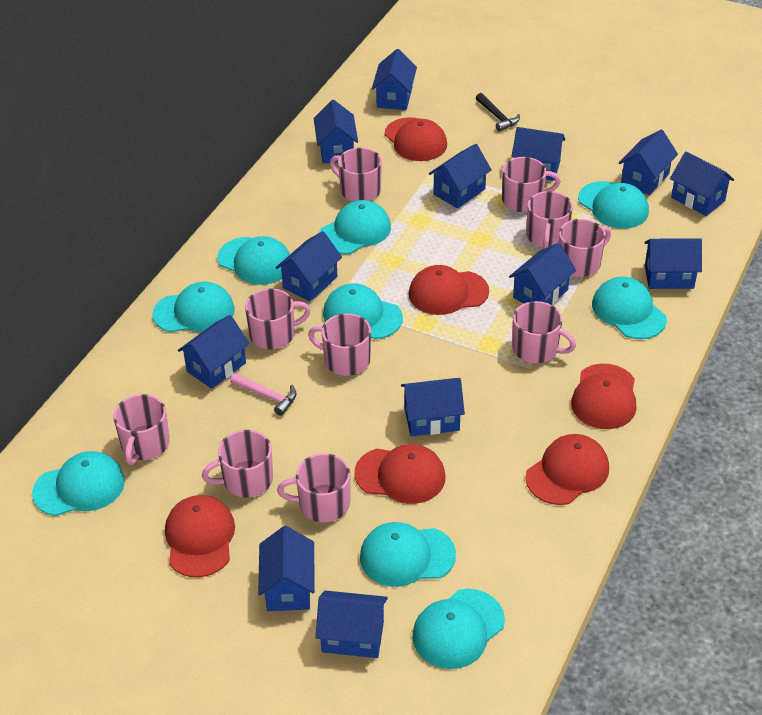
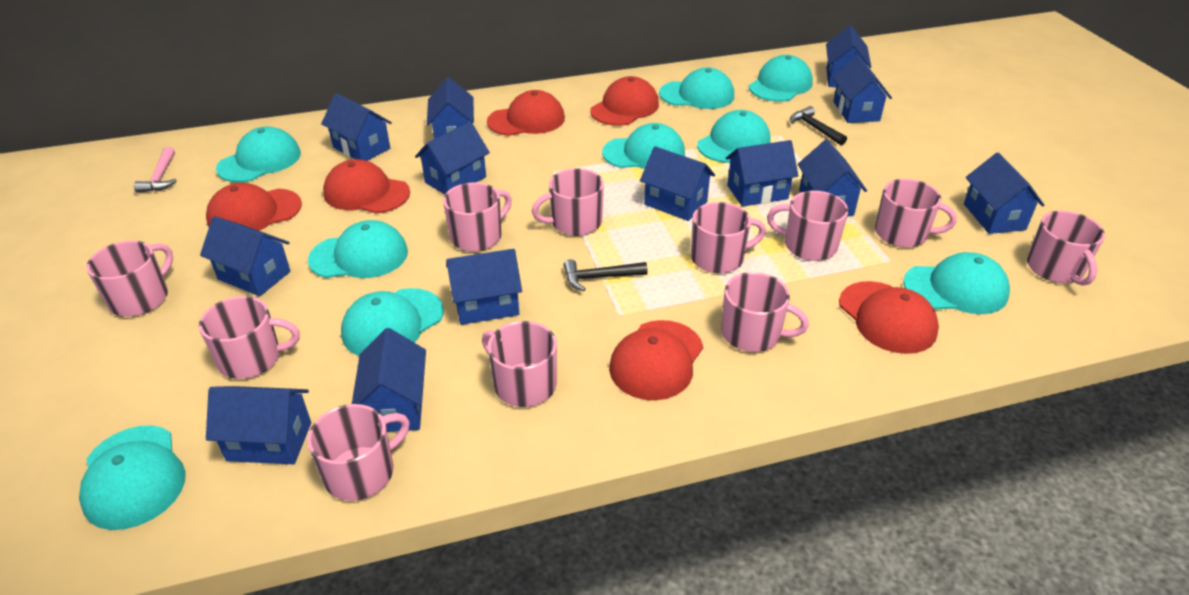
black hammer: 1 -> 2
pink mug: 10 -> 11

